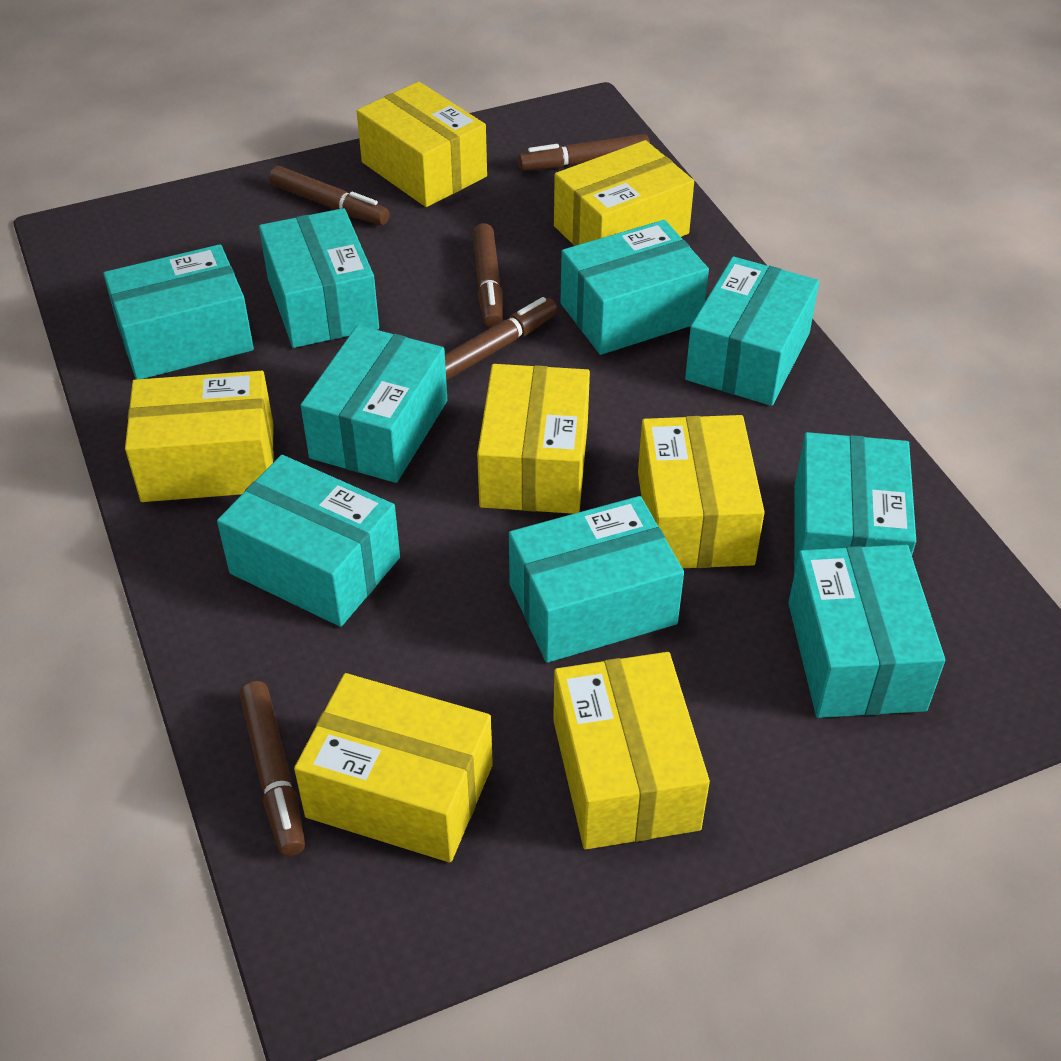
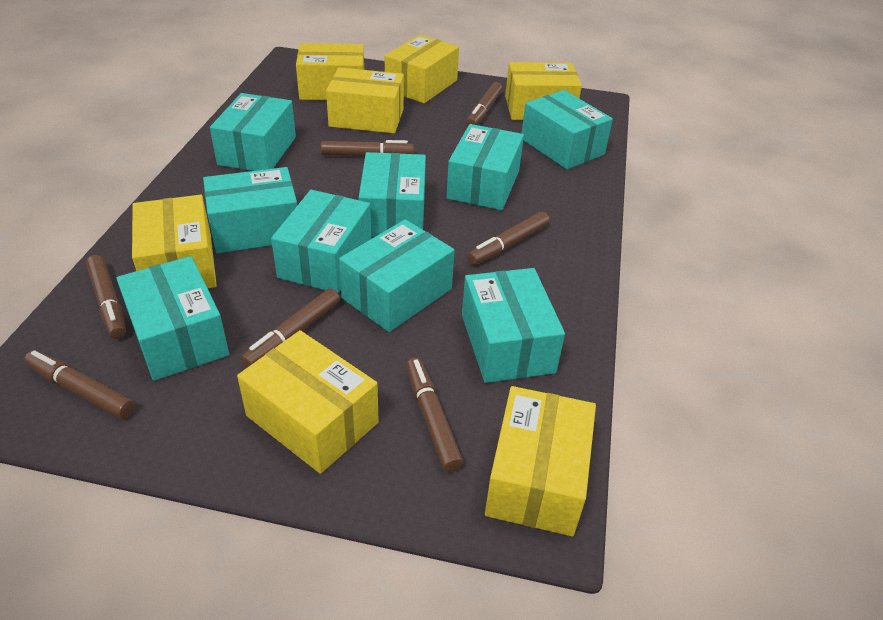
brown marker: 5 -> 7

